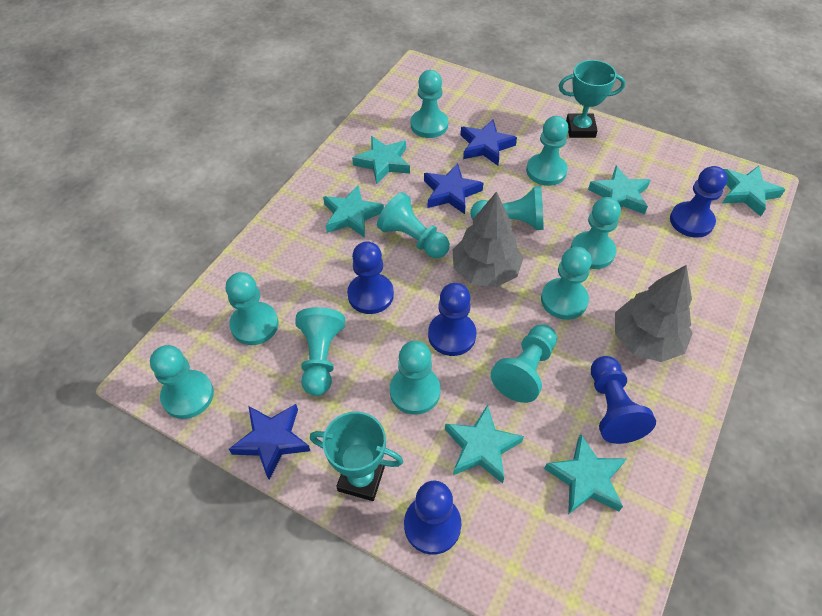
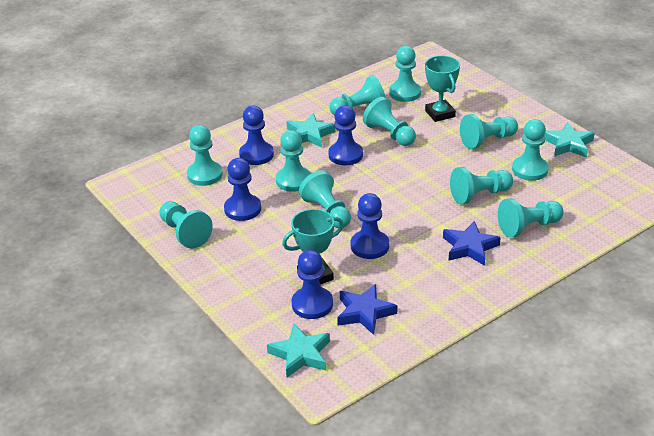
blue star: 3 -> 2
grey tree: 2 -> 0
turquoise star: 6 -> 3

